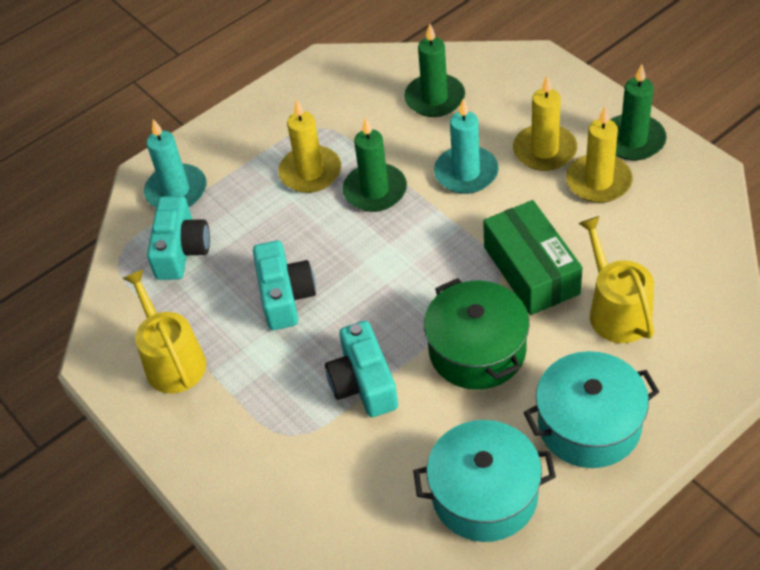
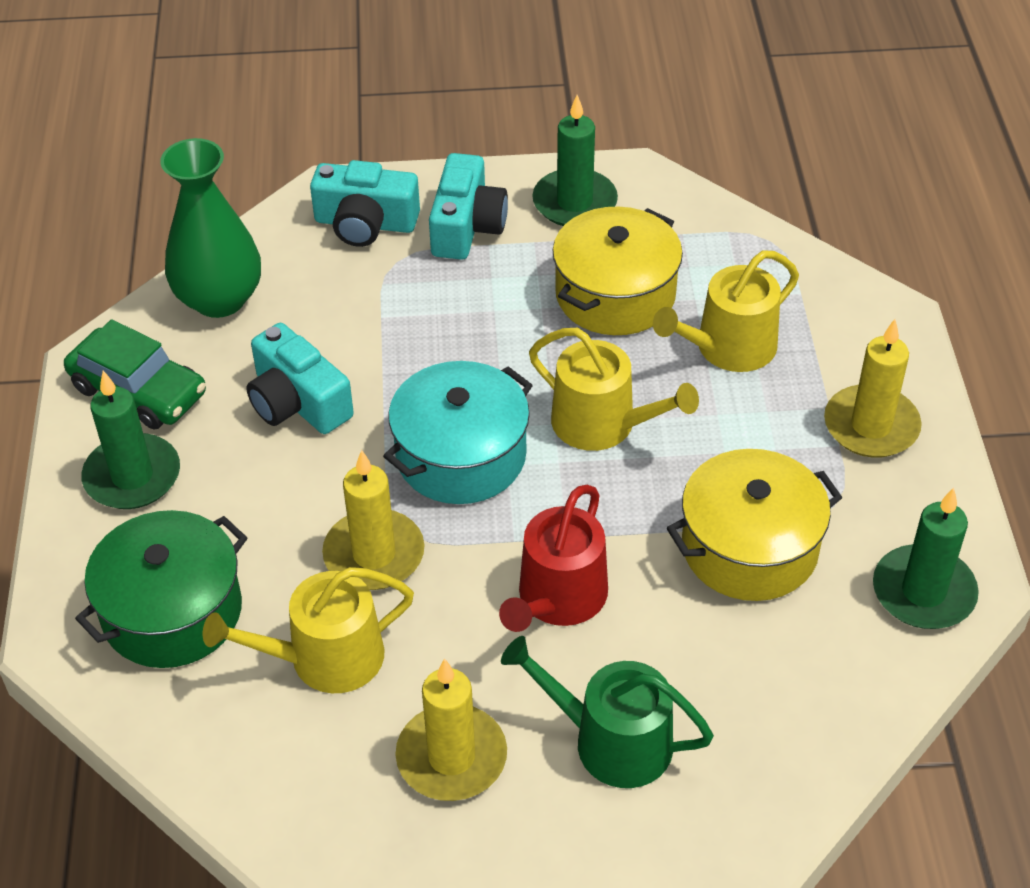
green box: 1 -> 0
green car: 0 -> 1
green vase: 0 -> 1
green watering can: 0 -> 1
red watering can: 0 -> 1
turquoise candle: 2 -> 0
turquoise pot: 2 -> 1
yellow pot: 0 -> 2
yellow watering can: 2 -> 3

